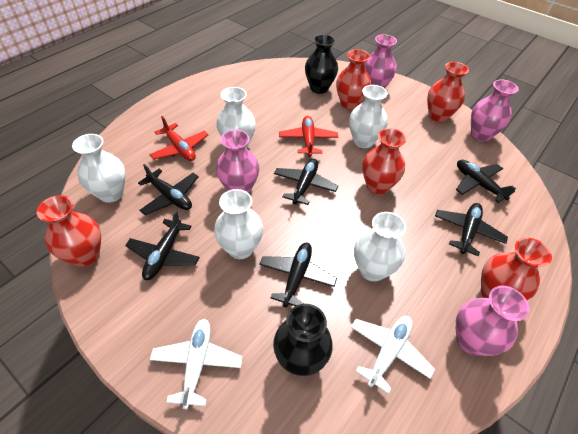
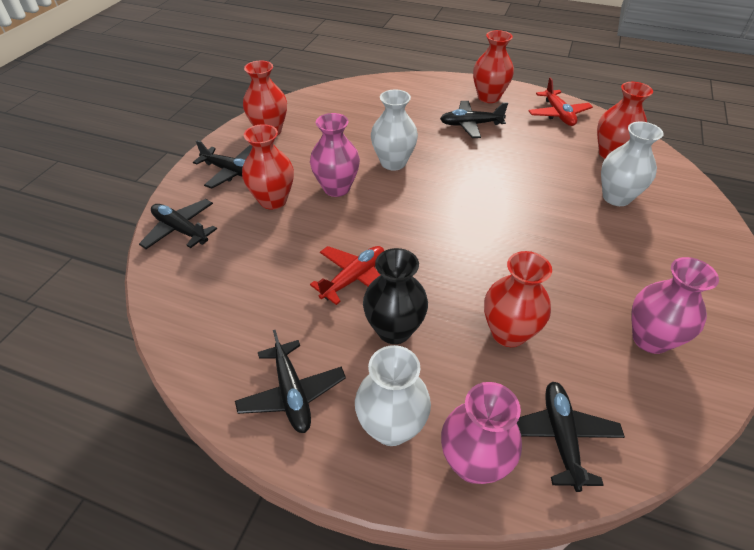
black plane: 6 -> 5
black vase: 2 -> 1
pink vase: 4 -> 3
white plane: 2 -> 0
white vase: 5 -> 3

